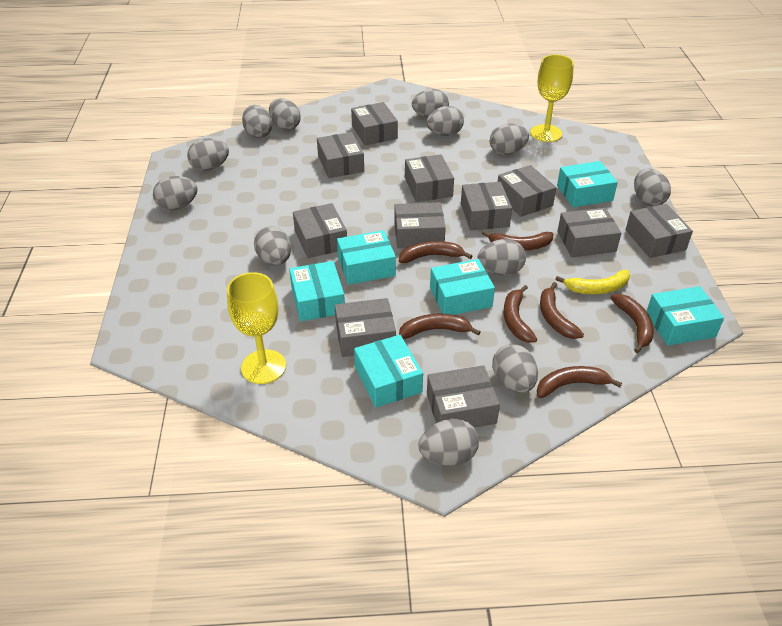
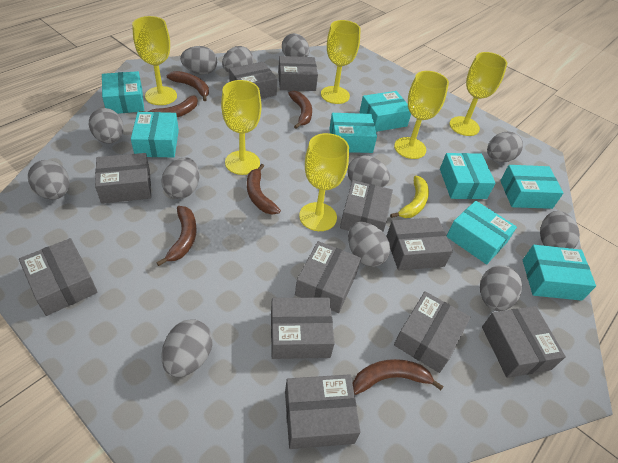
brown banana: 7 -> 6
turquoise box: 6 -> 8
yellow goblet: 2 -> 6

